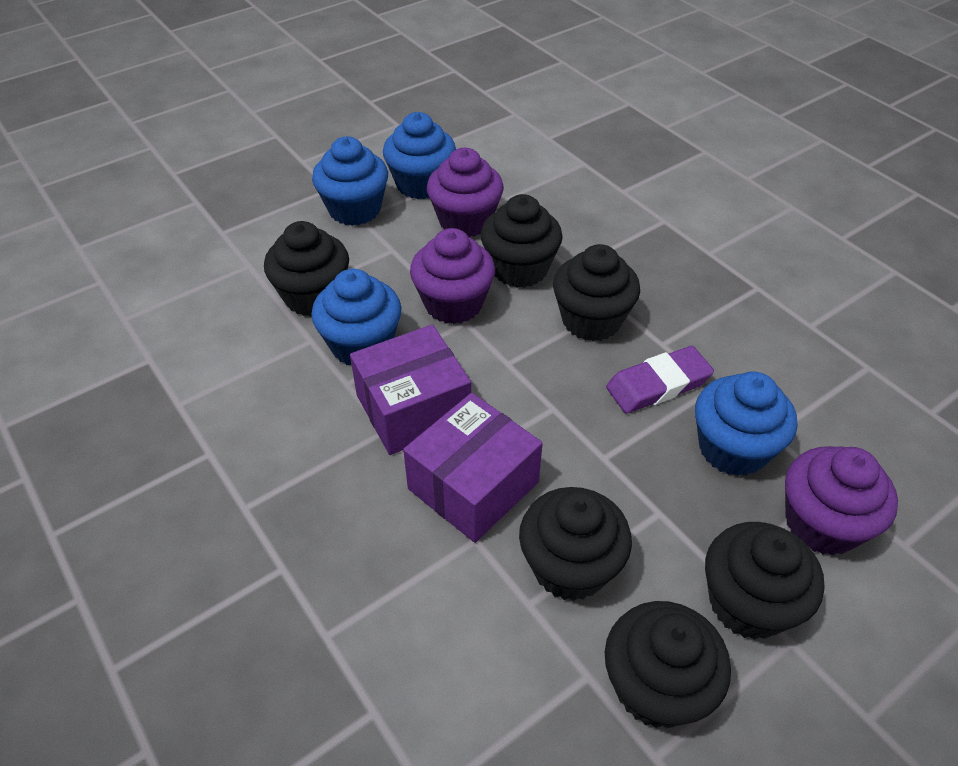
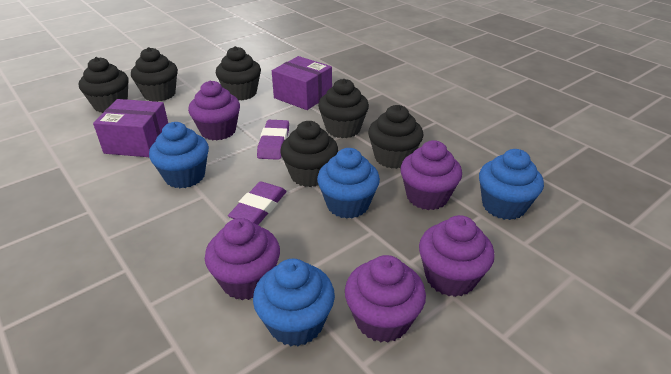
purple cupcake: 3 -> 5
purple eraser: 1 -> 2

